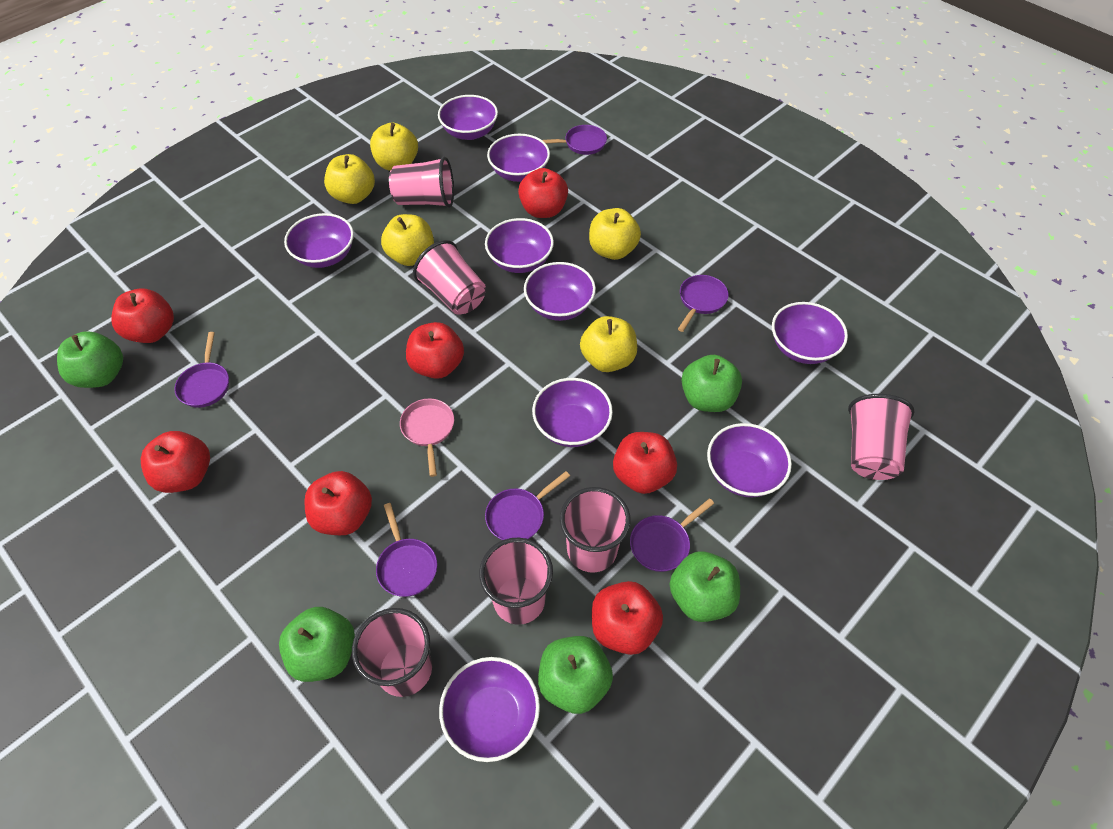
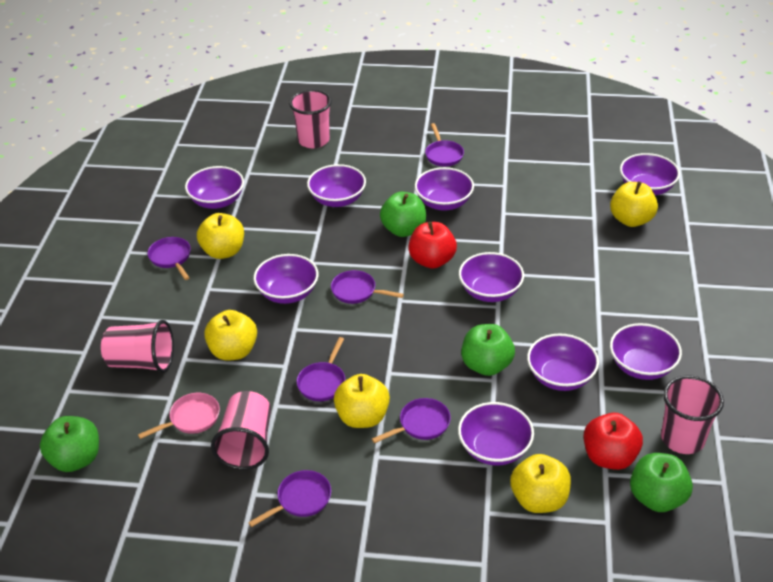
green apple: 5 -> 4
pink cup: 6 -> 4
red apple: 7 -> 2

